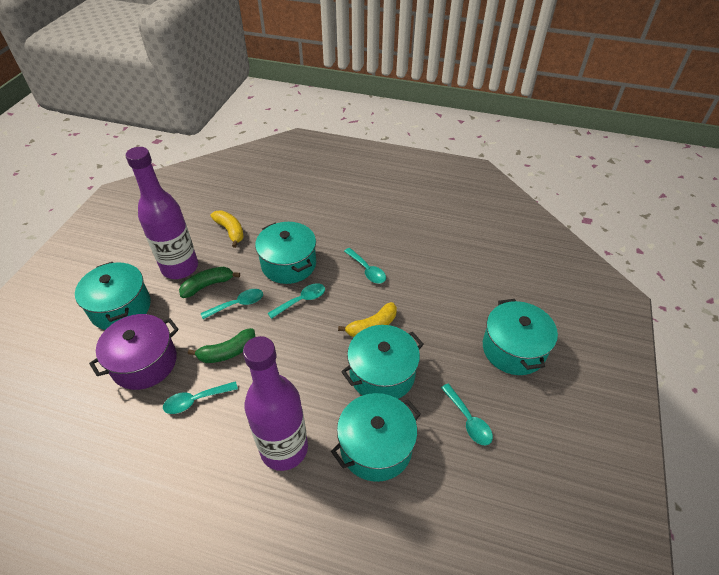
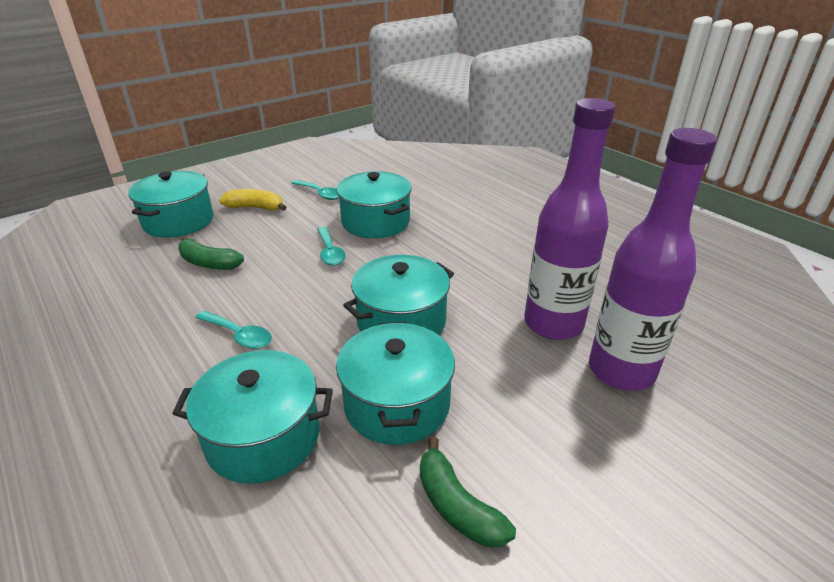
purple pot: 1 -> 0
turquoise spoon: 5 -> 3
yellow banana: 2 -> 1

